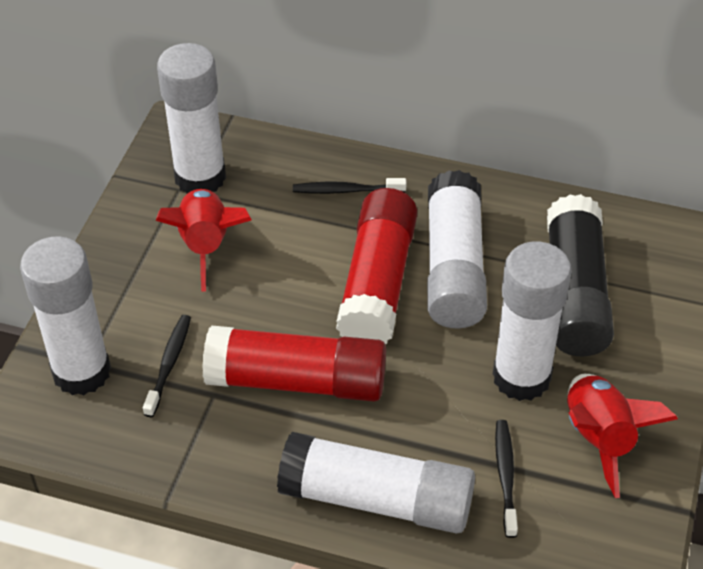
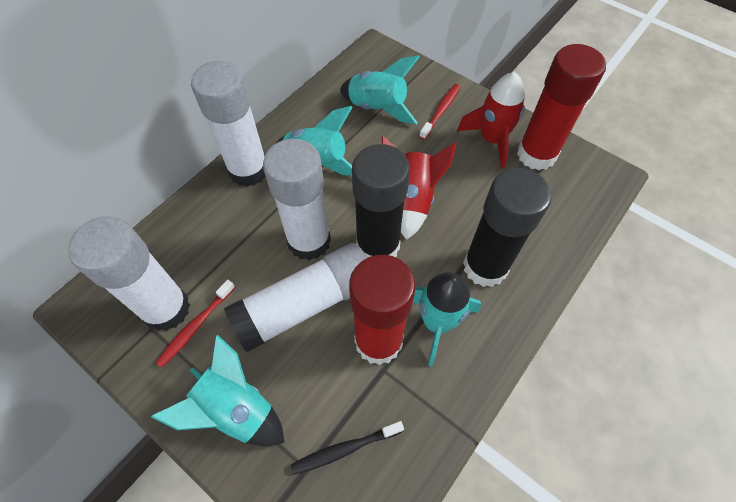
black glue stick: 1 -> 2
black toothbrush: 3 -> 1
red toothbrush: 0 -> 2
turquoise rocket: 0 -> 4
white glue stick: 5 -> 4

